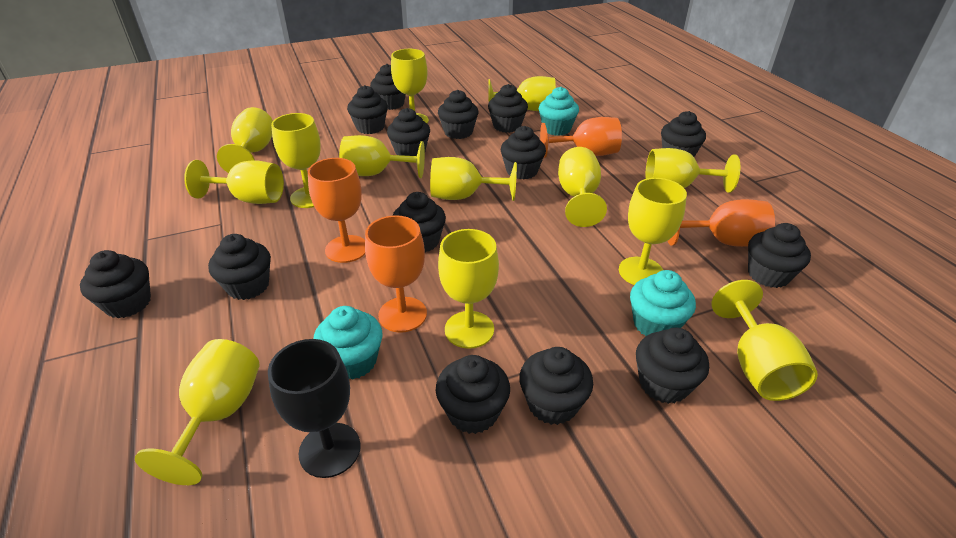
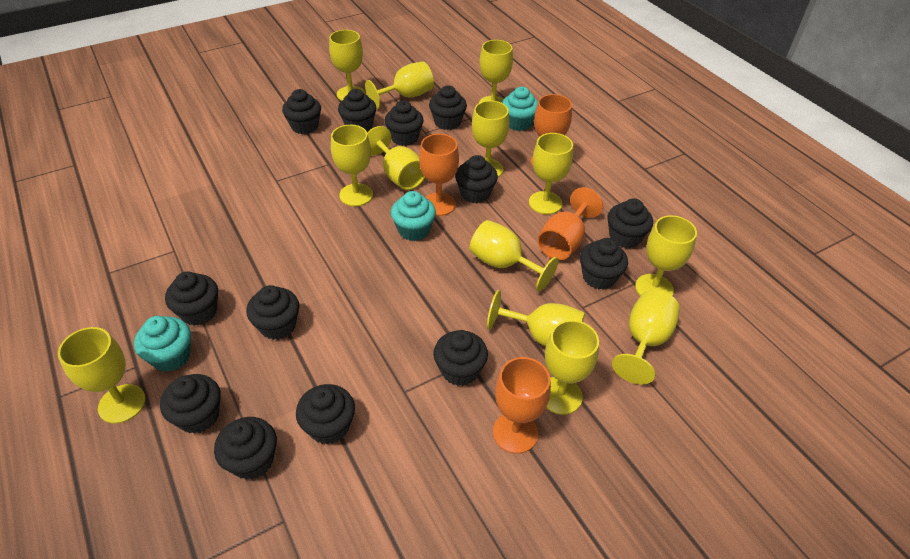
black cupcake: 14 -> 13
black goblet: 1 -> 0

